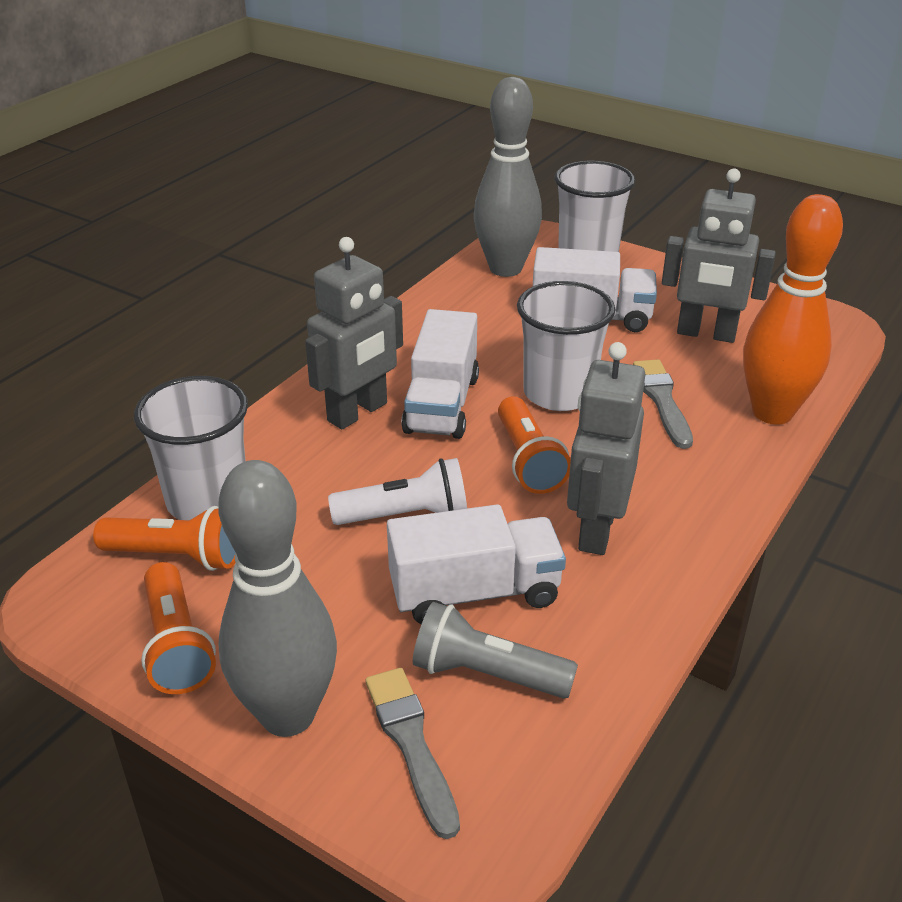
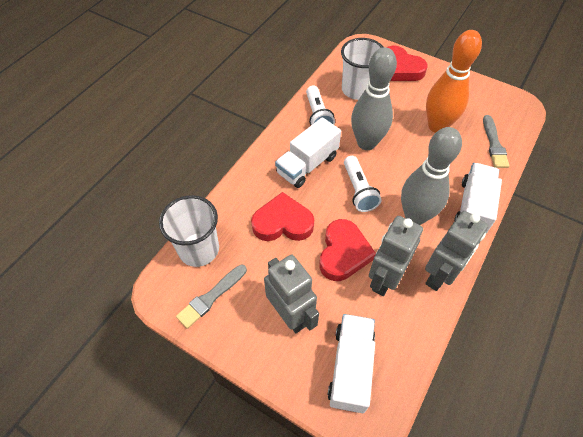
grey flashlight: 1 -> 0
orange flashlight: 3 -> 0
red heart: 0 -> 3
white cup: 3 -> 2
white flashlight: 1 -> 2

